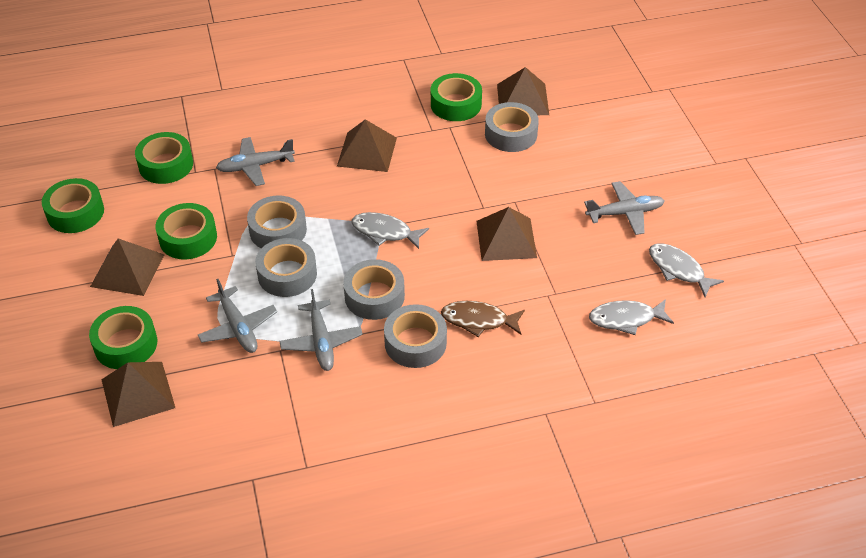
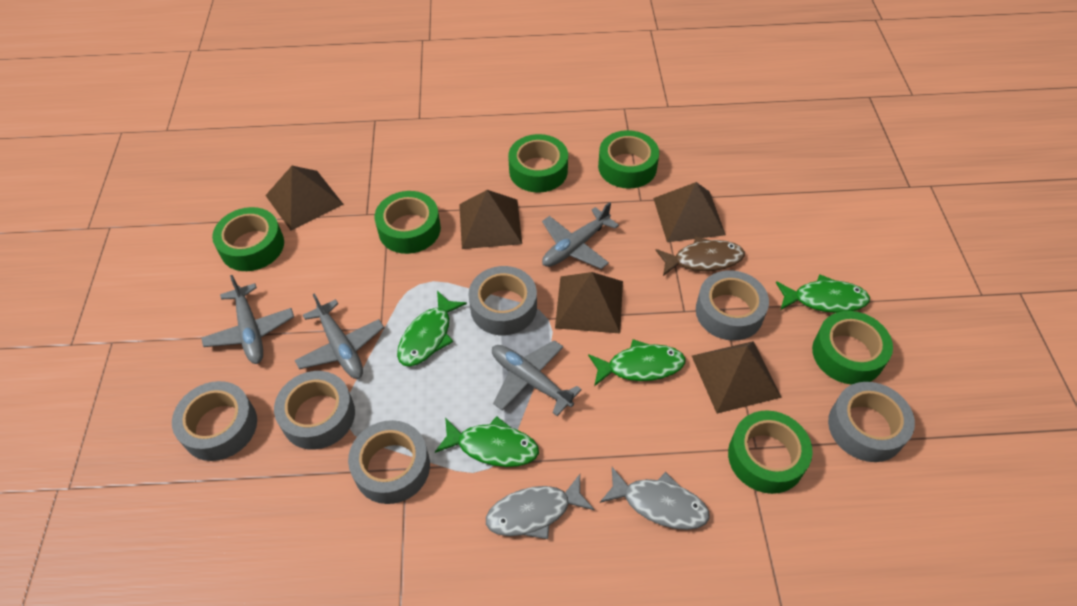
green fish: 0 -> 4
green tape: 5 -> 6
grey fish: 3 -> 2
grey tape: 5 -> 6

